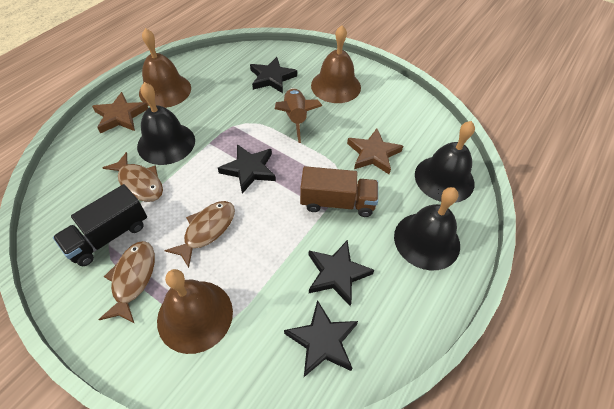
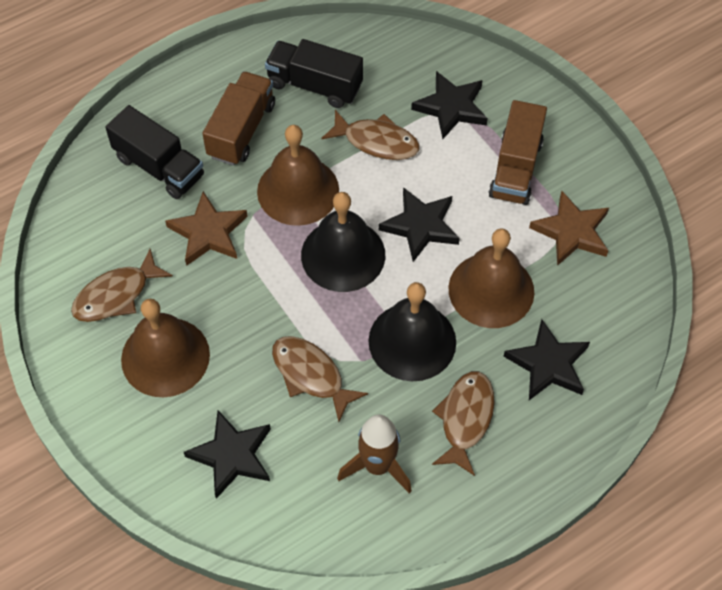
black bell: 3 -> 2
black truck: 1 -> 2
brown fish: 3 -> 4
brown truck: 1 -> 2

